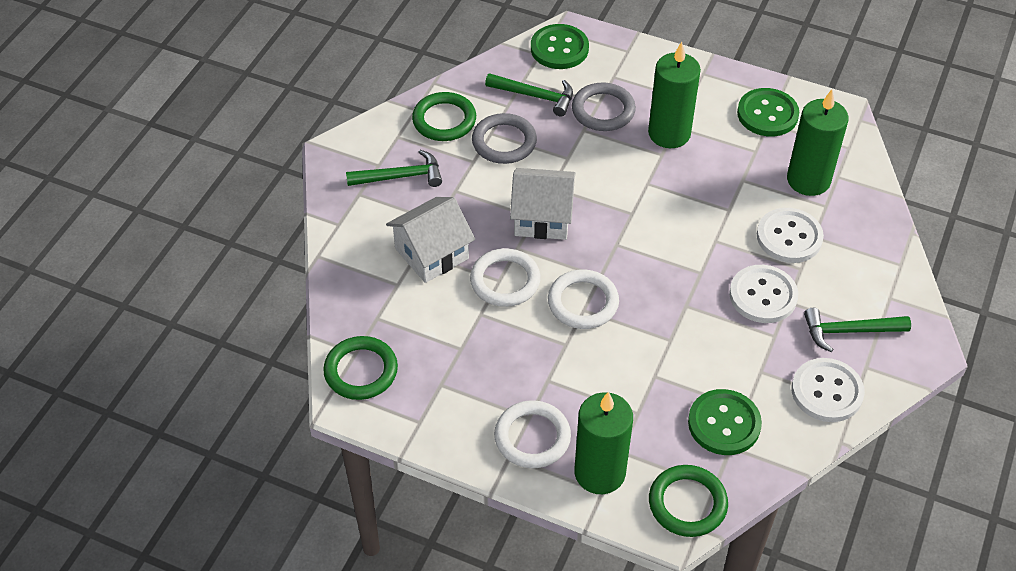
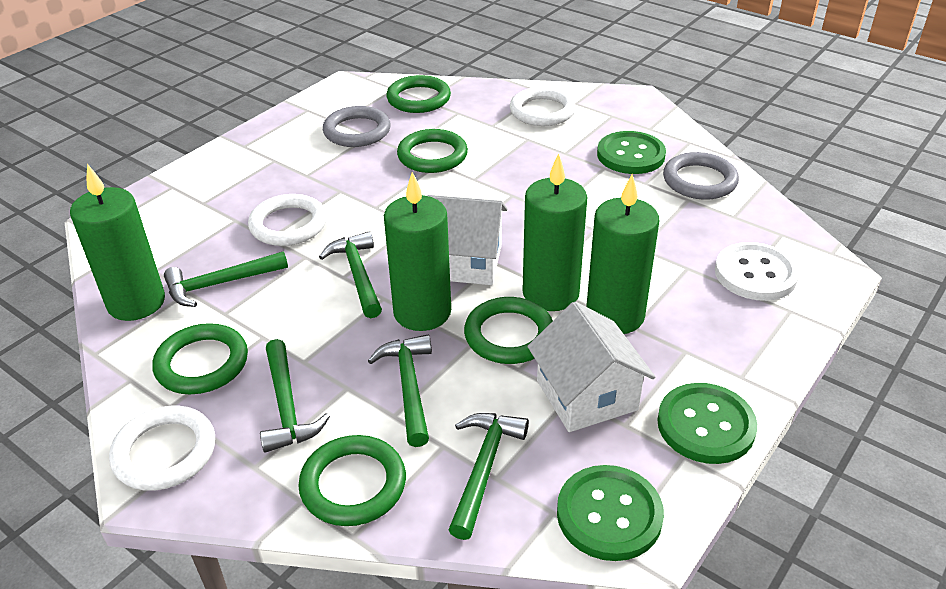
green candle: 3 -> 4
green hammer: 3 -> 5
green ring: 3 -> 5
white button: 3 -> 1

